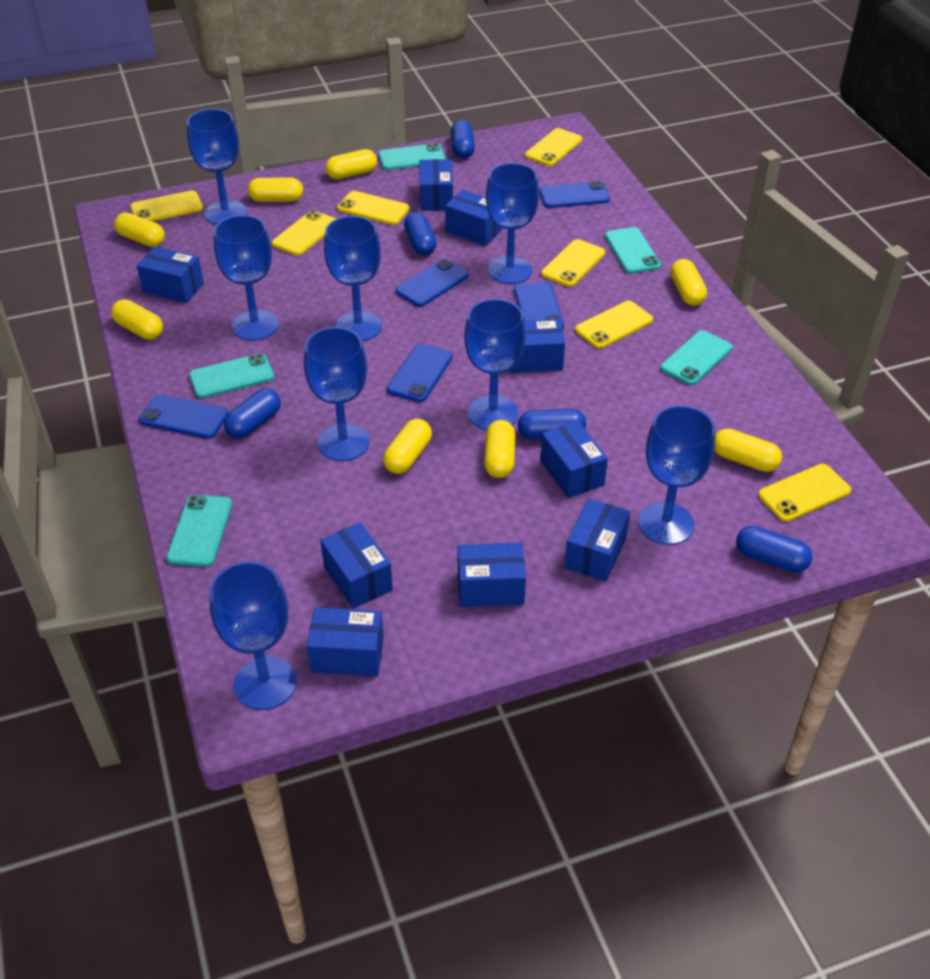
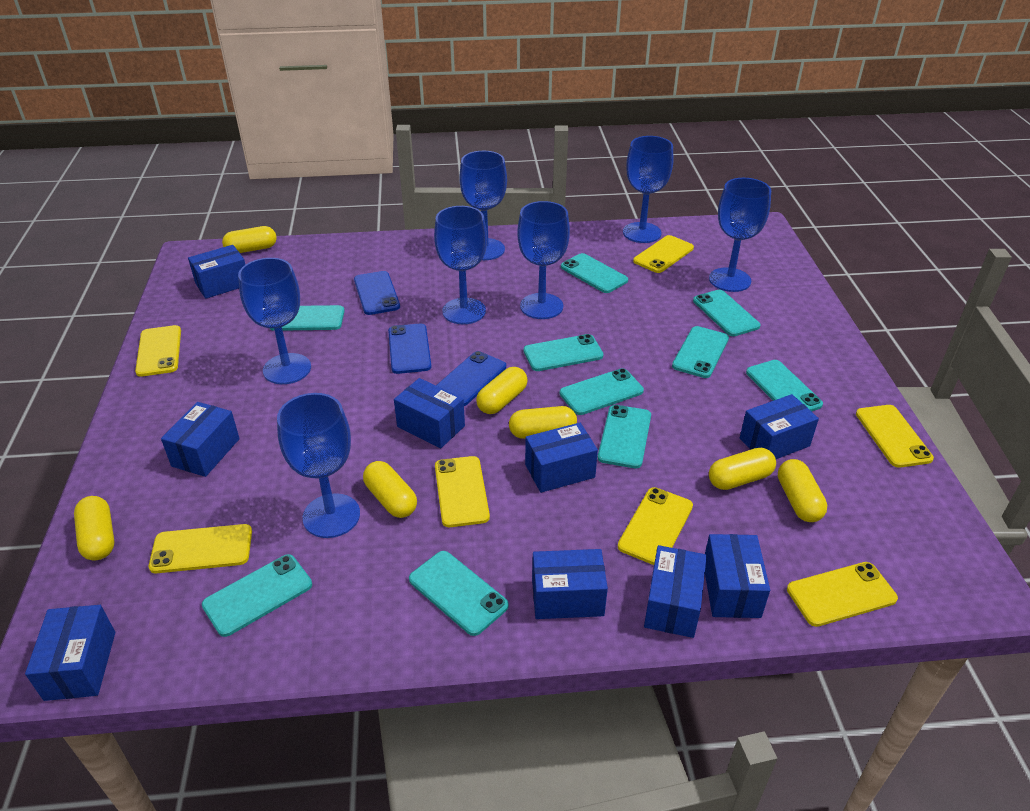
blue capsule: 5 -> 0
blue goblet: 8 -> 7
blue phone: 5 -> 3
turquoise phone: 5 -> 10
yellow capsule: 8 -> 7

